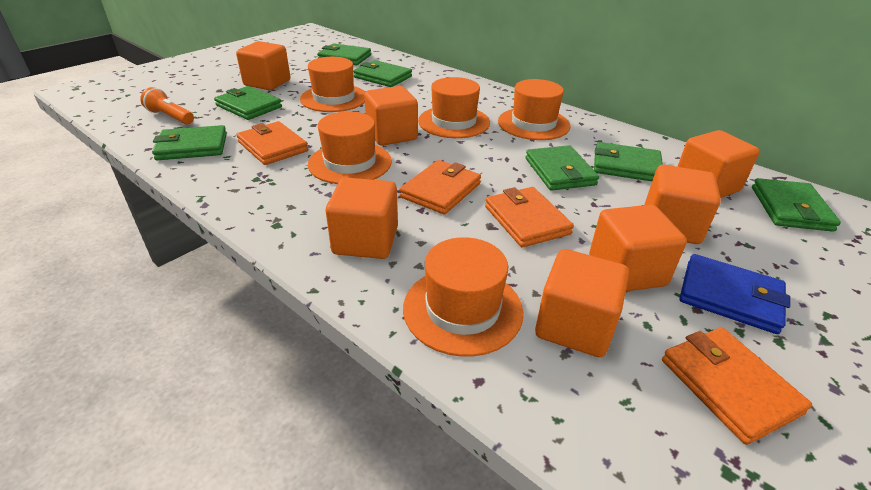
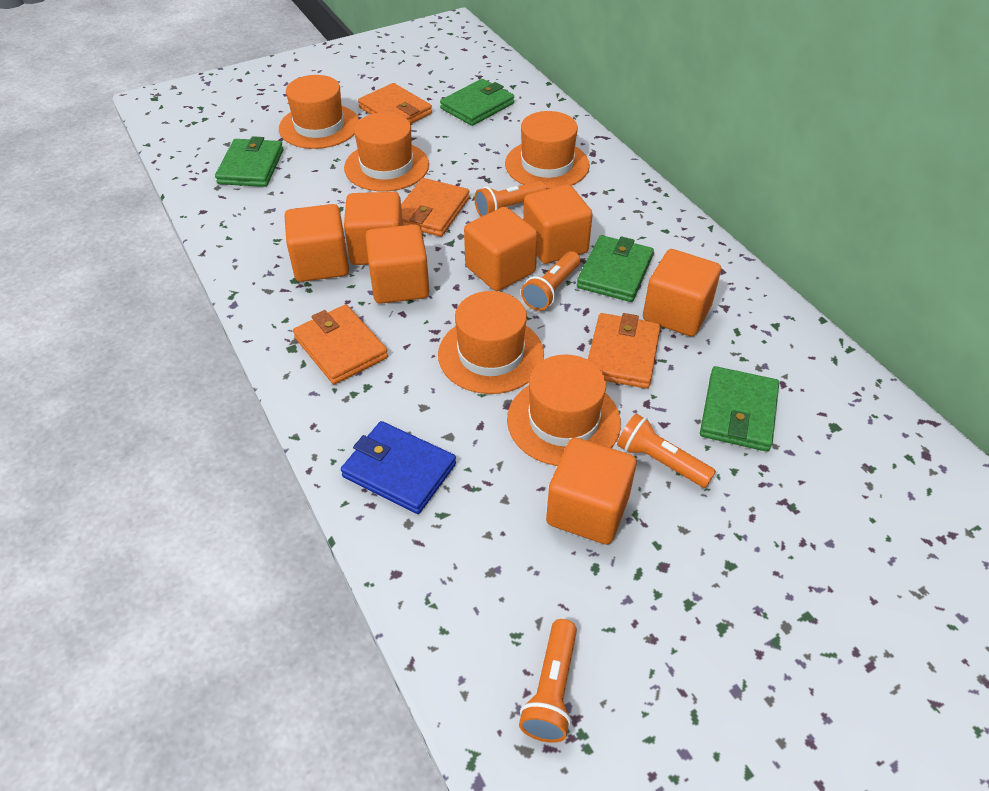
green wallet: 7 -> 4
orange flashlight: 1 -> 4

